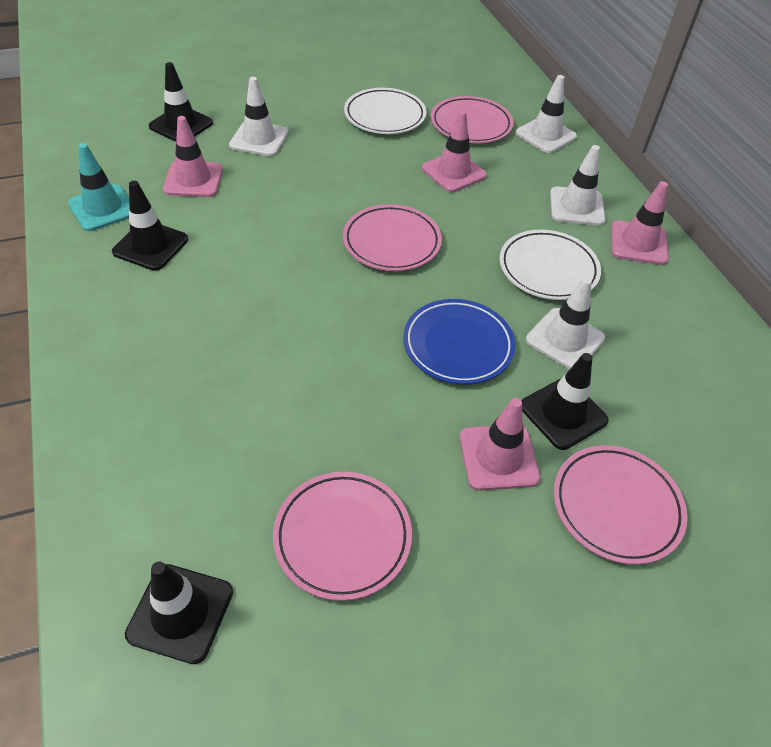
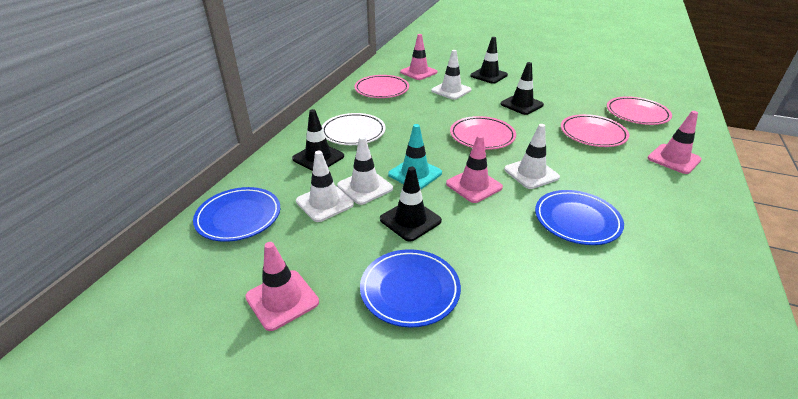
blue plate: 1 -> 3
white plate: 2 -> 1

